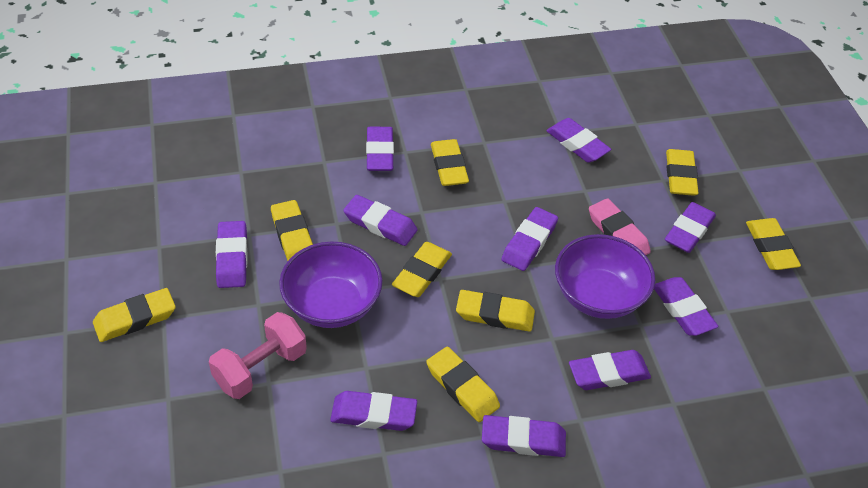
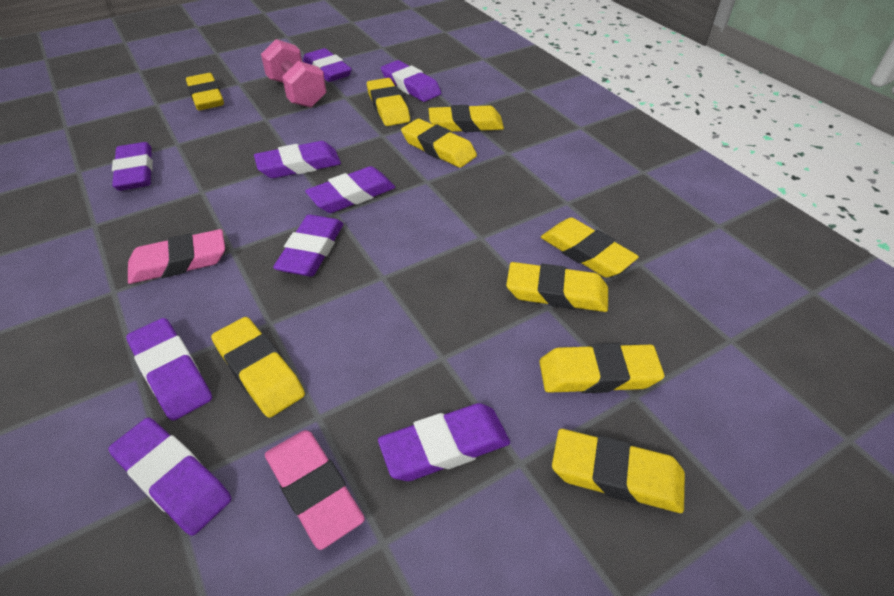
pink eraser: 1 -> 2
purple bowl: 2 -> 0
purple eraser: 10 -> 9
yellow eraser: 8 -> 9

